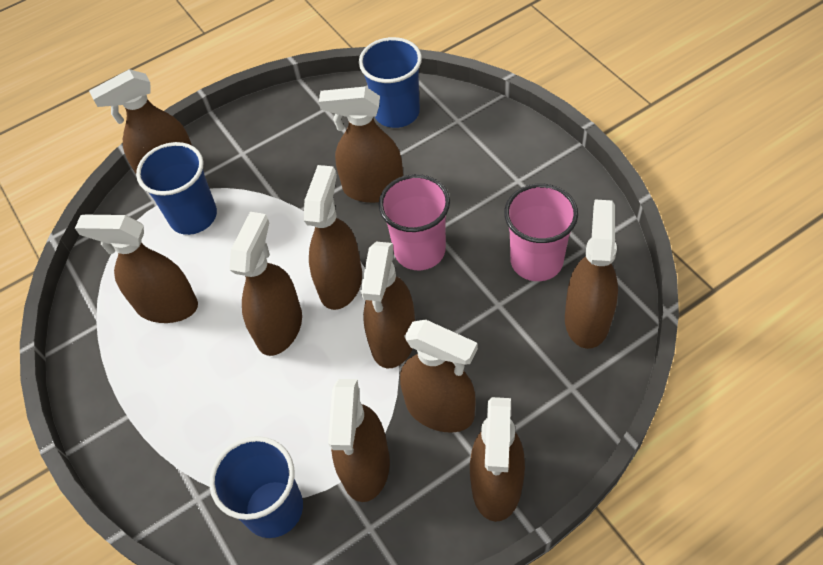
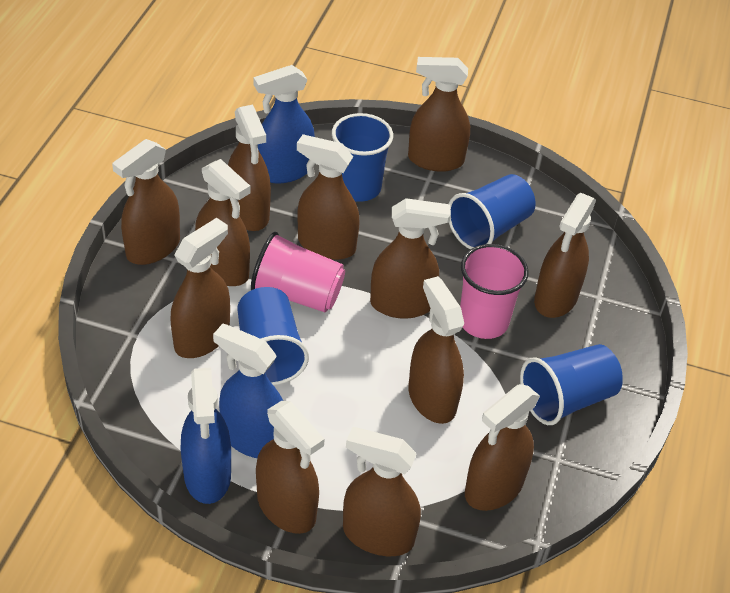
blue cup: 3 -> 4
blue spray bottle: 0 -> 3
brown spray bottle: 10 -> 12

